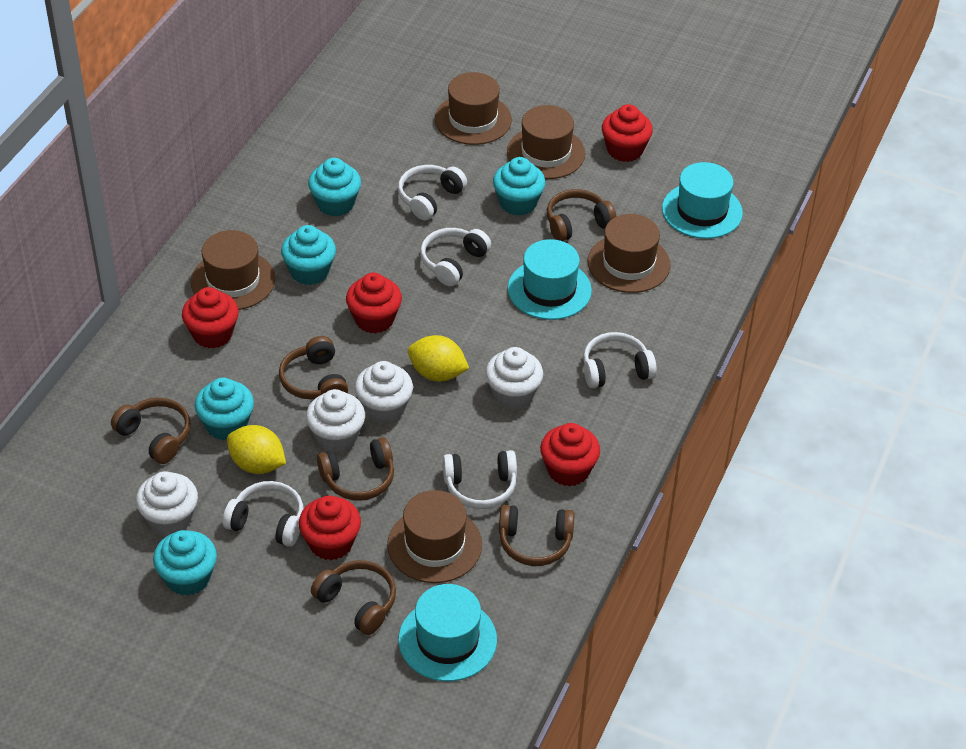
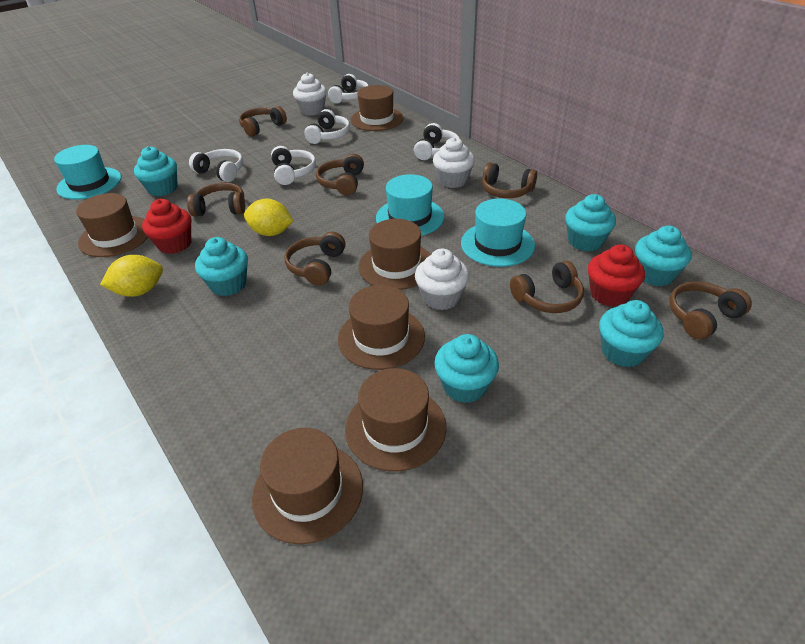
brown hat: 5 -> 6
brown headphones: 6 -> 7
red cupcake: 5 -> 2
turquoise cupcake: 5 -> 6
white cupcake: 4 -> 3

